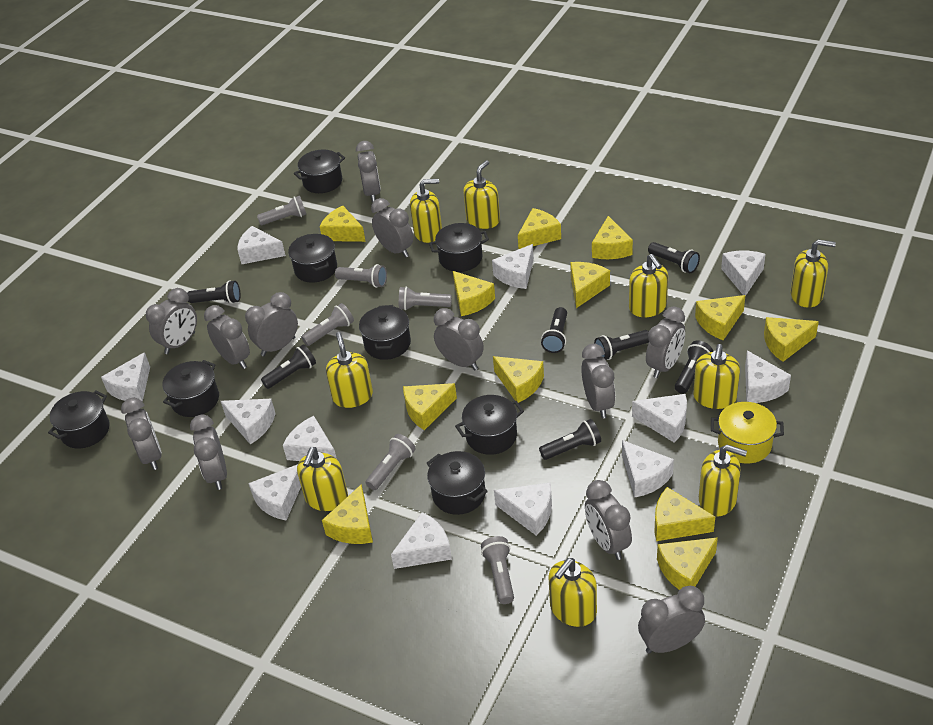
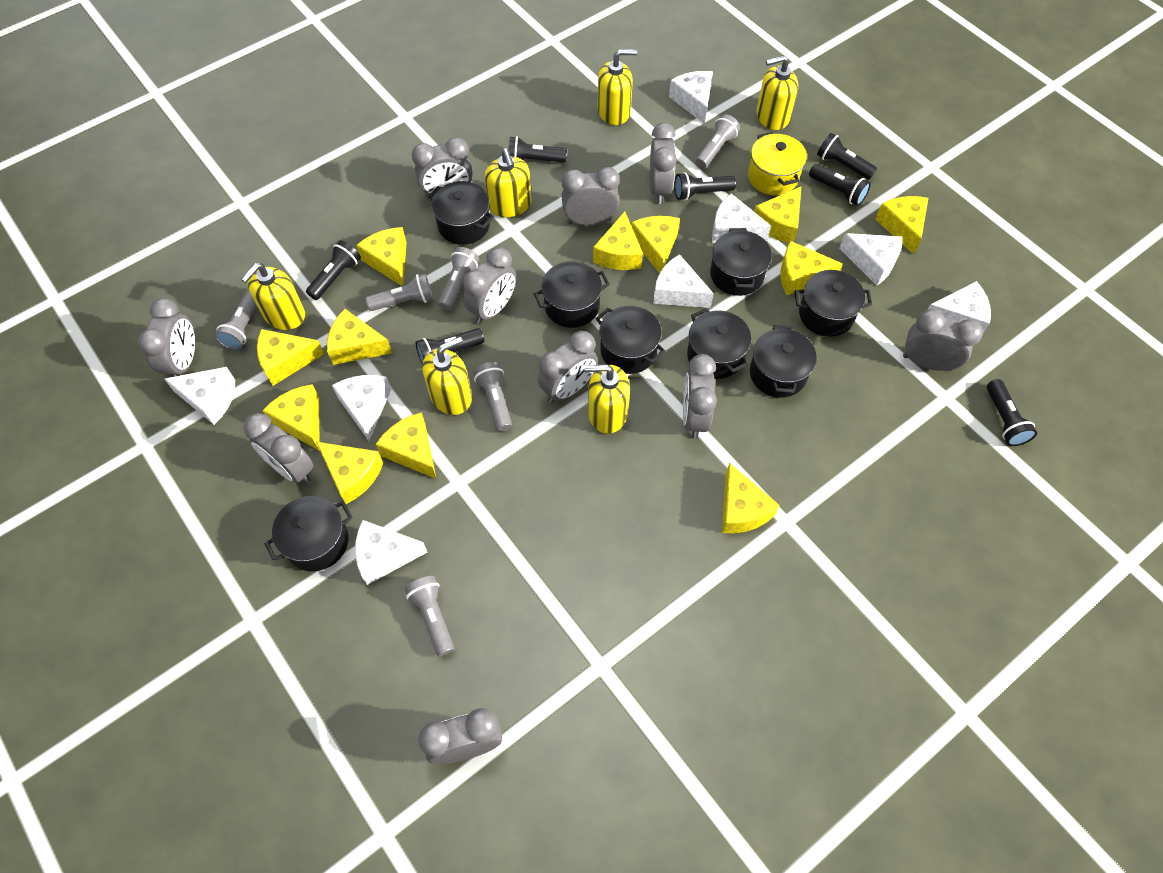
grey clock: 12 -> 10
white cheese: 12 -> 8
yellow soap dispenser: 9 -> 6

